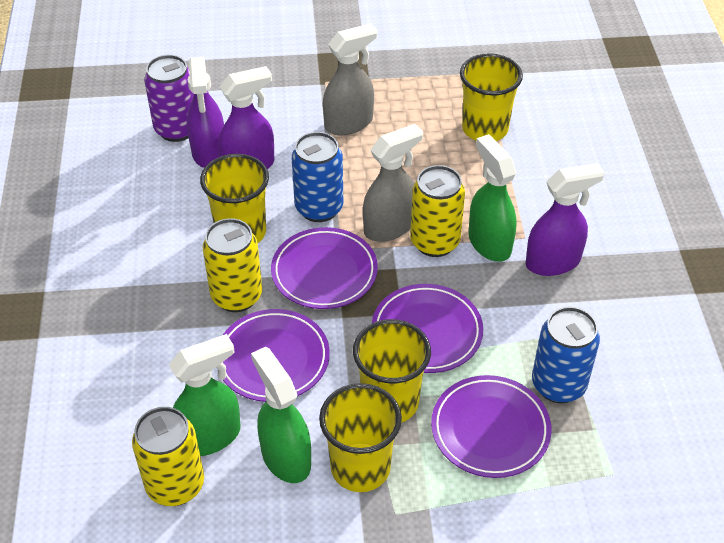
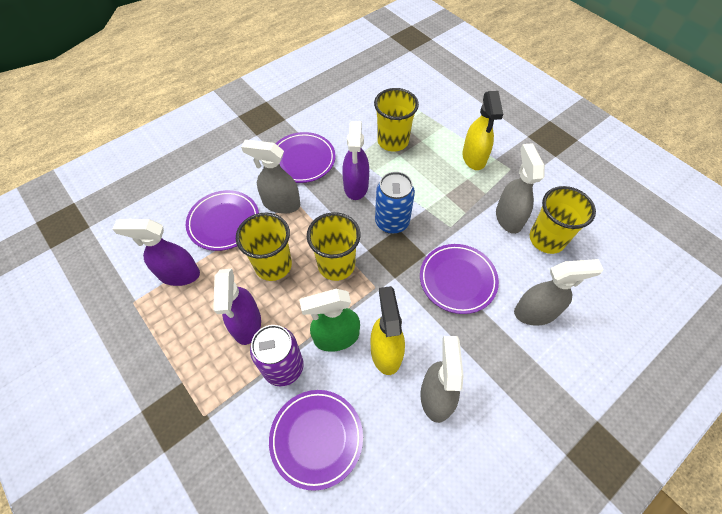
blue can: 2 -> 1
green spray bottle: 3 -> 1
grey spray bottle: 2 -> 4
yellow can: 3 -> 0
yellow spray bottle: 0 -> 2

